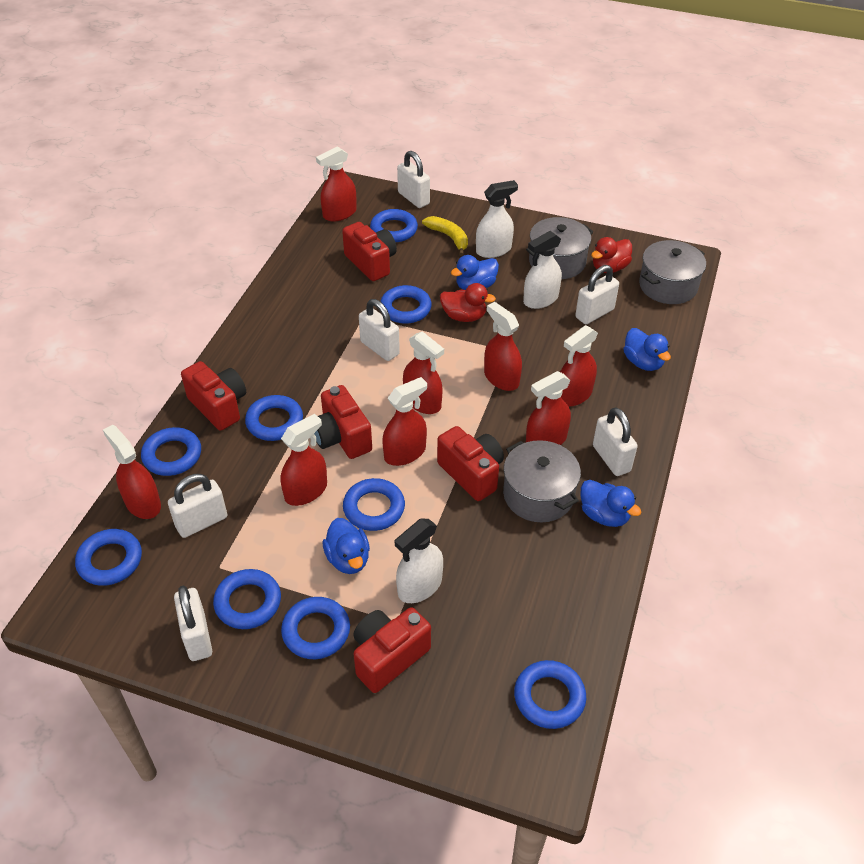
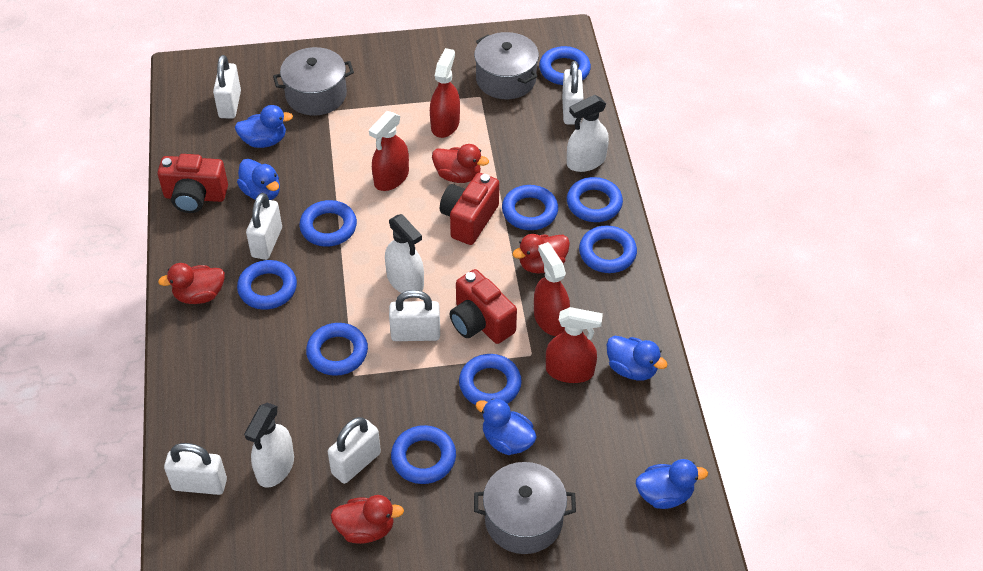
blue duck: 4 -> 5
red camera: 5 -> 3
red duck: 2 -> 4
red spray bottle: 8 -> 4
yellow banana: 1 -> 0

